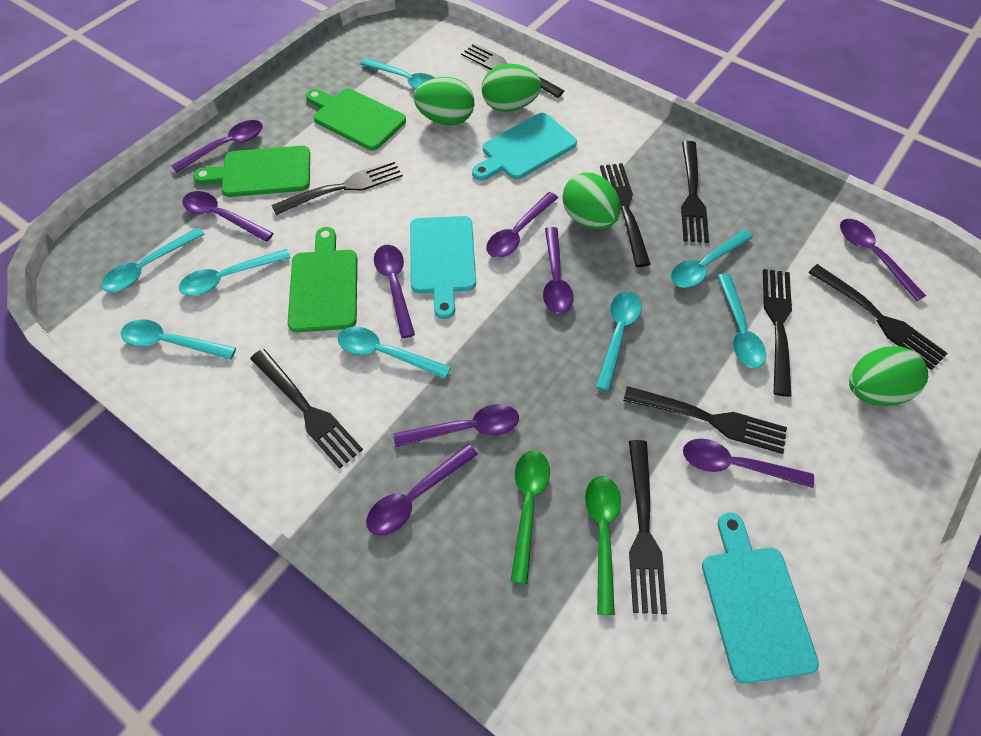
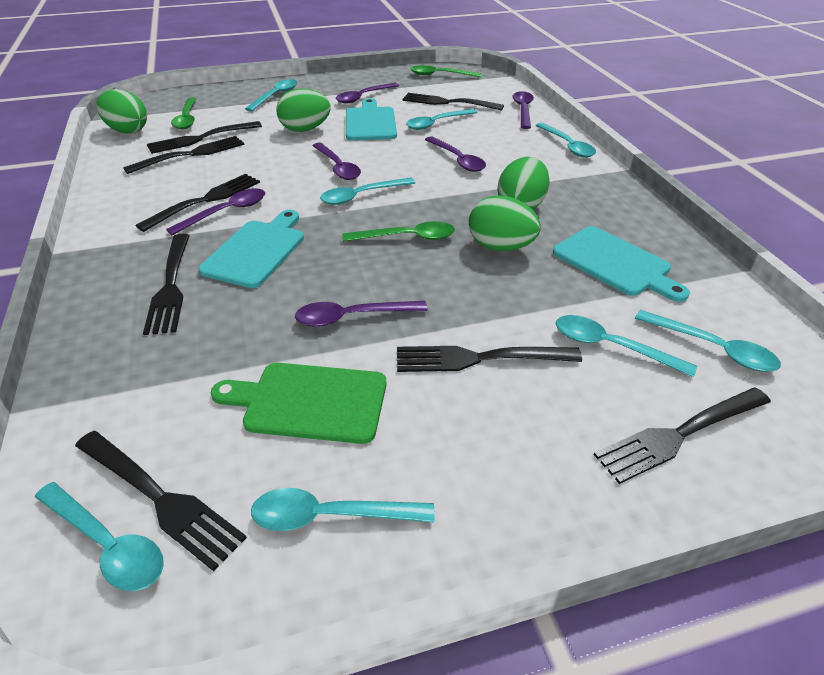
black fork: 9 -> 8
green cutting board: 3 -> 1
green spoon: 2 -> 3
purple spoon: 9 -> 6

